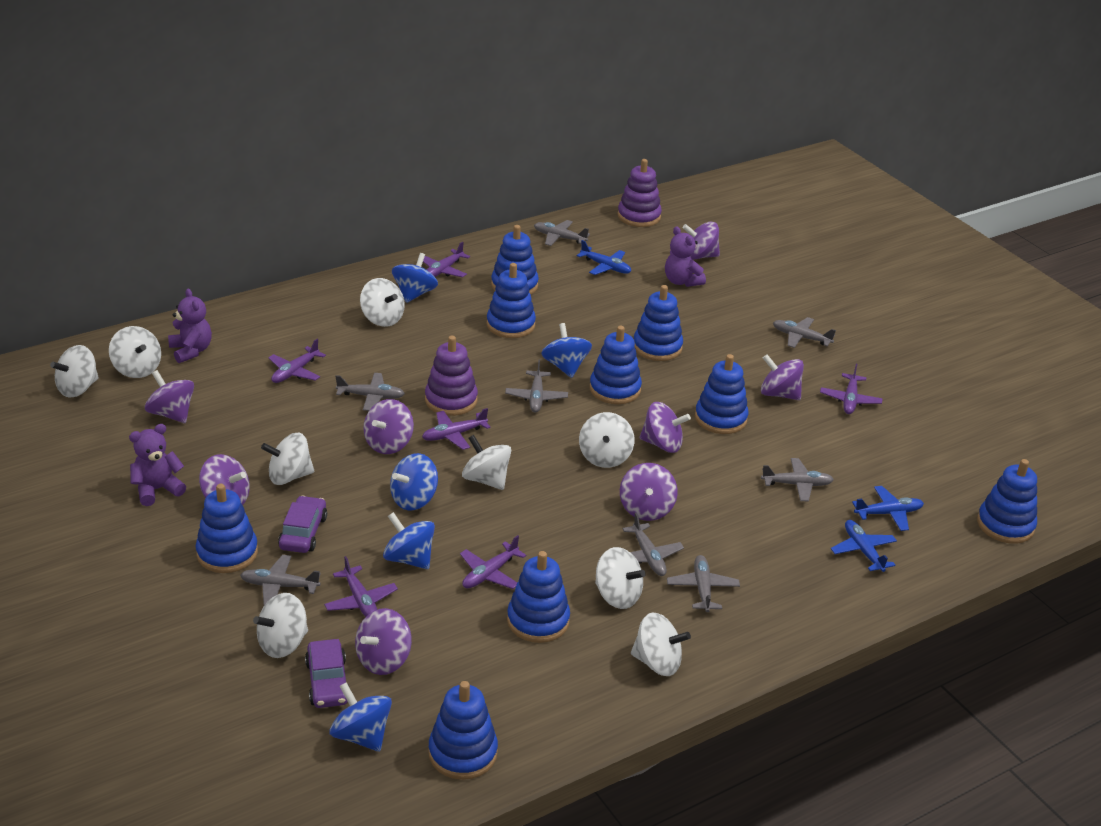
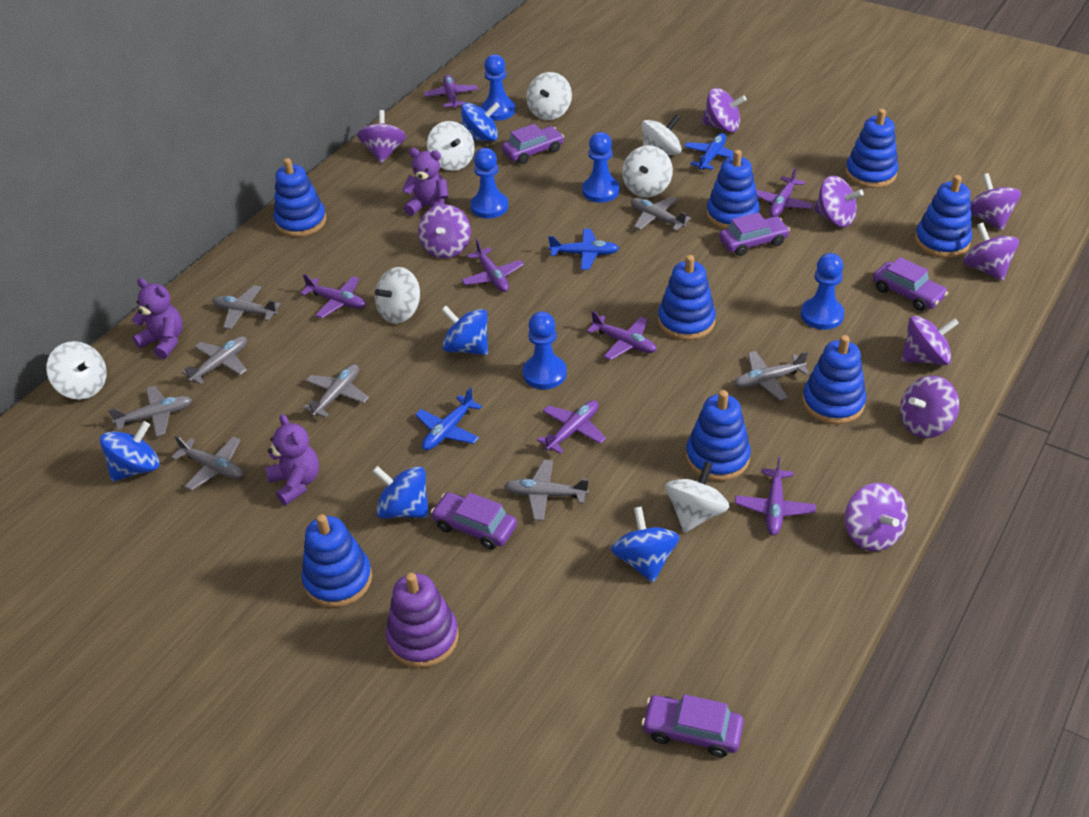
blue pawn: 0 -> 5
blue stacking toy: 9 -> 8
purple car: 2 -> 5
purple plane: 6 -> 7
purple spinning top: 8 -> 9
purple stacking toy: 2 -> 1
white spinning top: 9 -> 7

